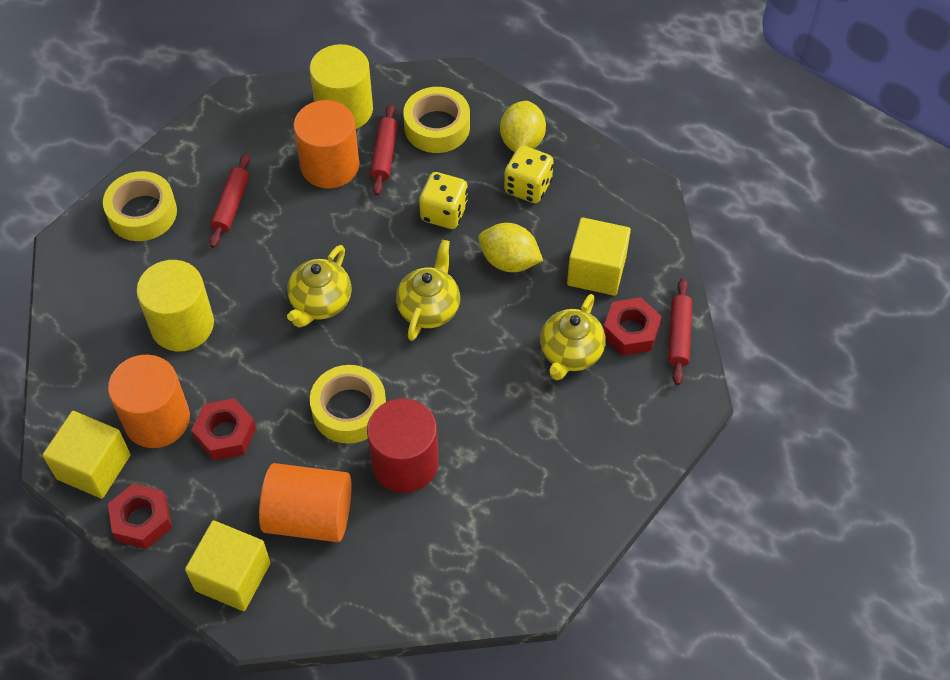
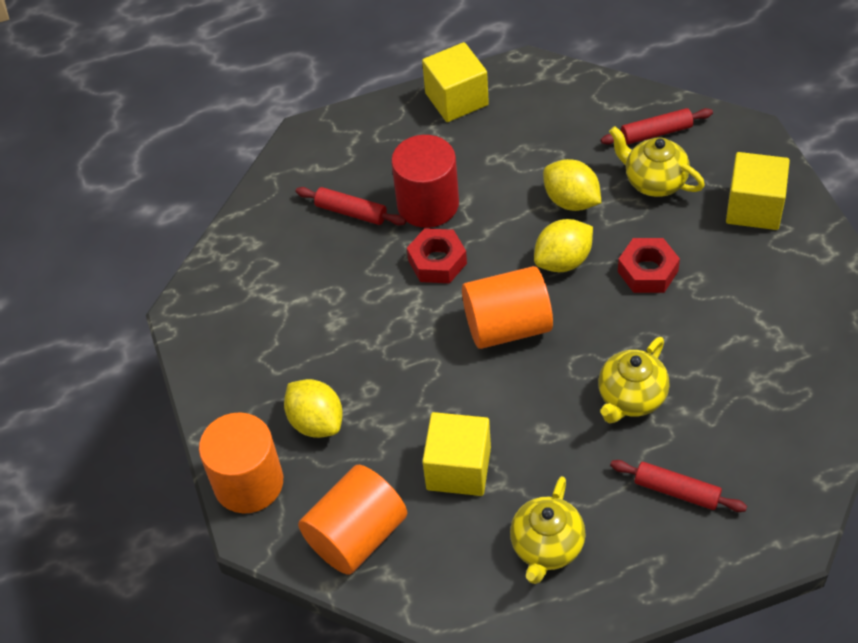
red nut: 3 -> 2
yellow cylinder: 2 -> 0
yellow dice: 2 -> 0
yellow lemon: 2 -> 3
yellow tape: 3 -> 0

